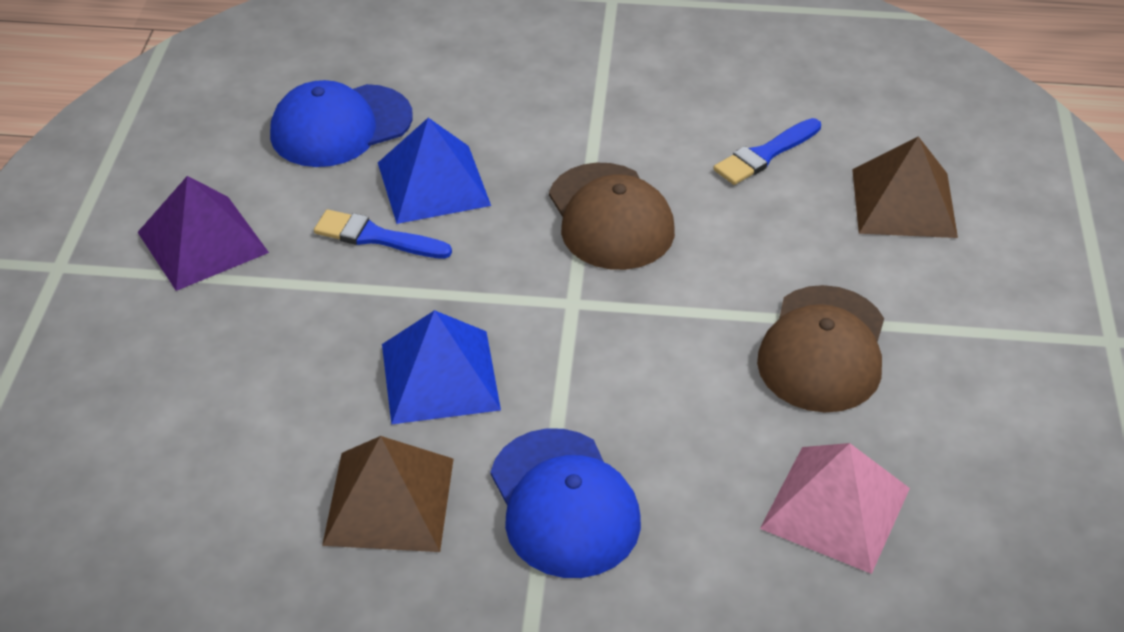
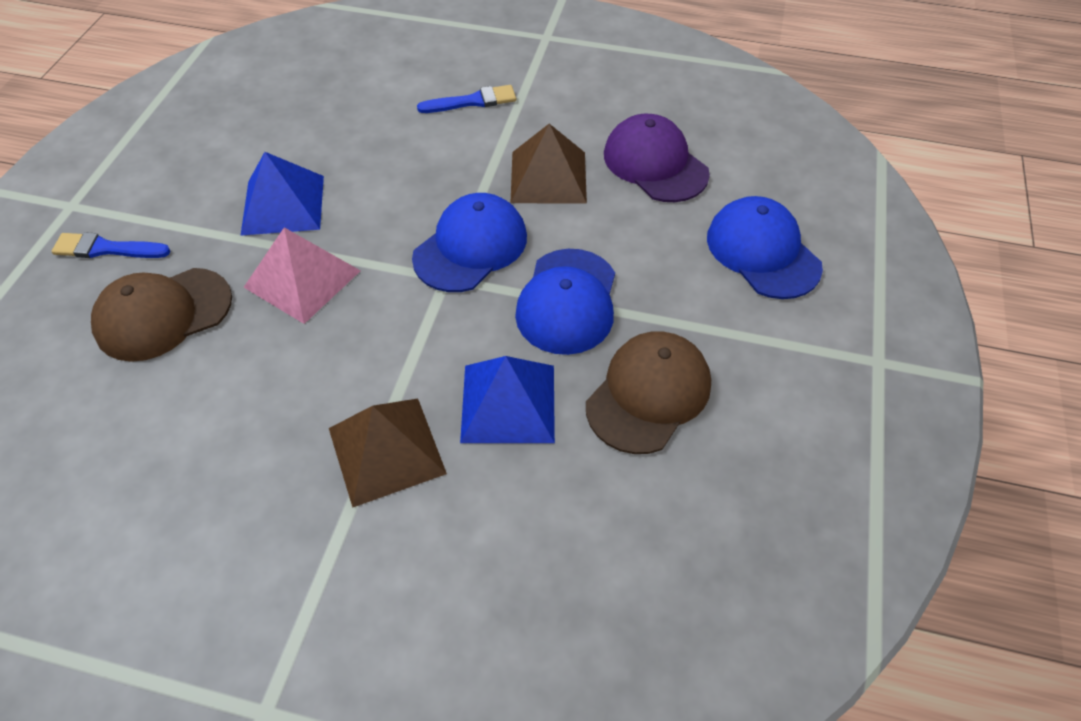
blue cap: 2 -> 3
purple cap: 0 -> 1
purple pyramid: 1 -> 0

